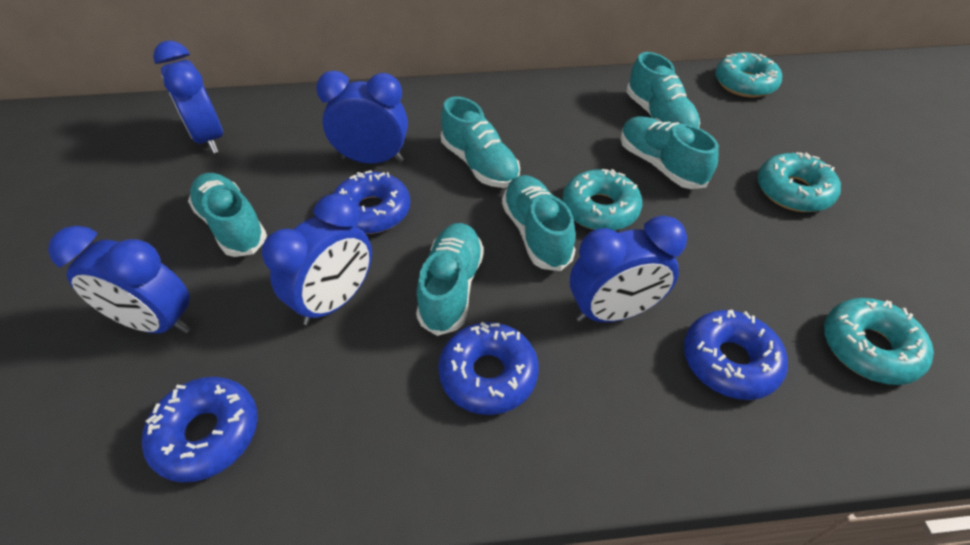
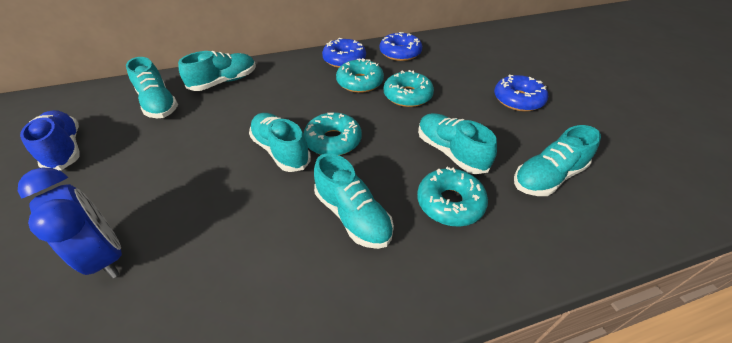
blue clock: 5 -> 1
blue donut: 4 -> 3
blue shoe: 0 -> 1

